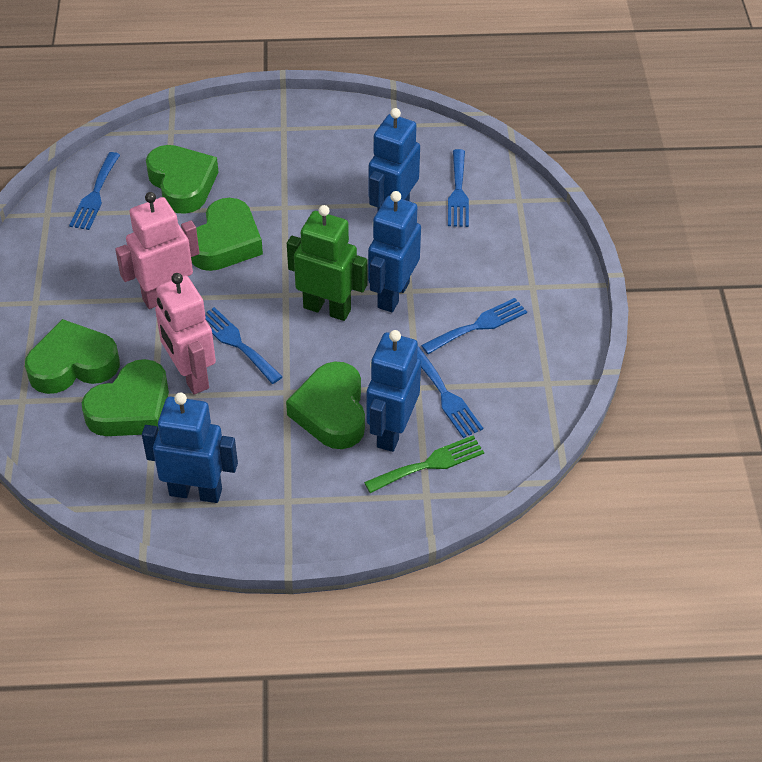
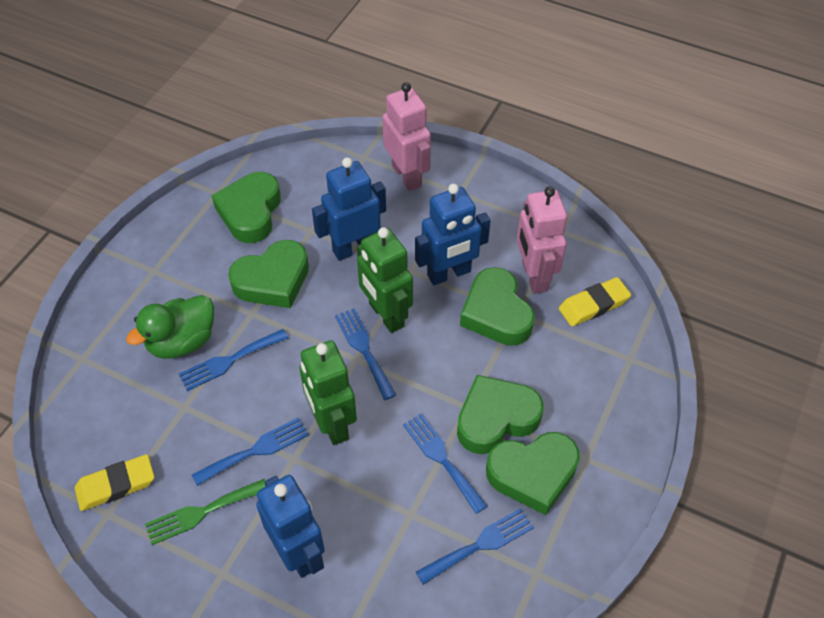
blue robot: 4 -> 3
green duck: 0 -> 1
green robot: 1 -> 2
yellow eraser: 0 -> 2

